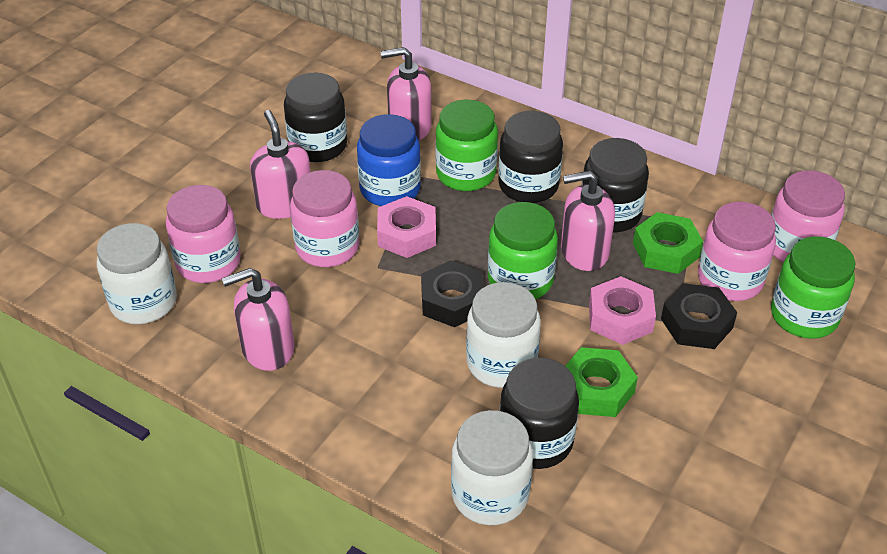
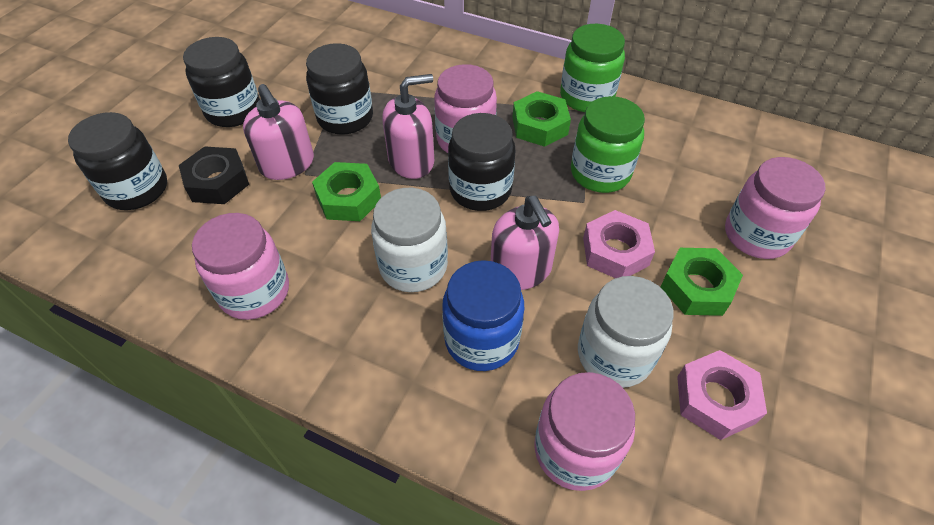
black nut: 2 -> 1
green jar: 3 -> 2
green nut: 2 -> 3
pink soap dispenser: 4 -> 3
white jar: 3 -> 2

